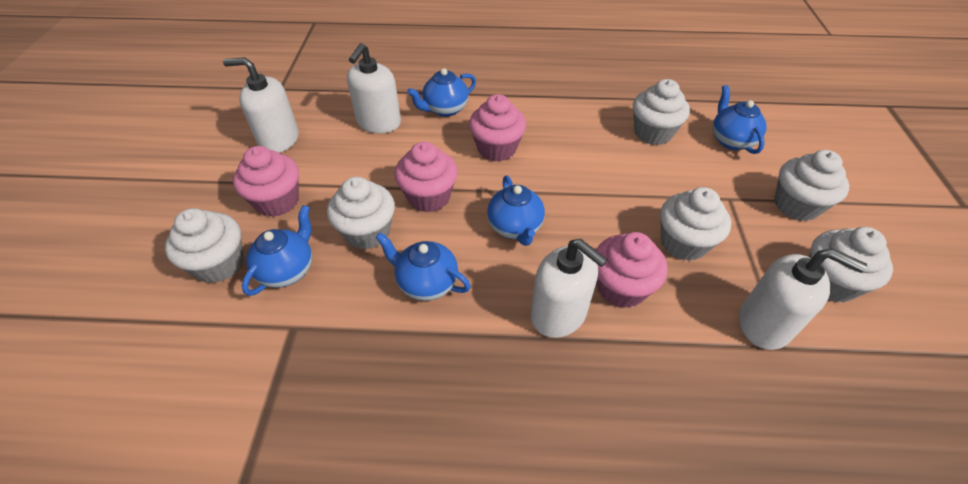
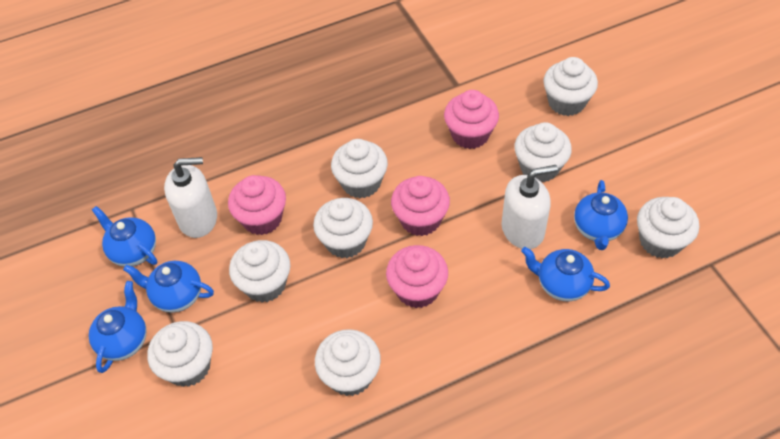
white cupcake: 6 -> 8
white soap dispenser: 4 -> 2

